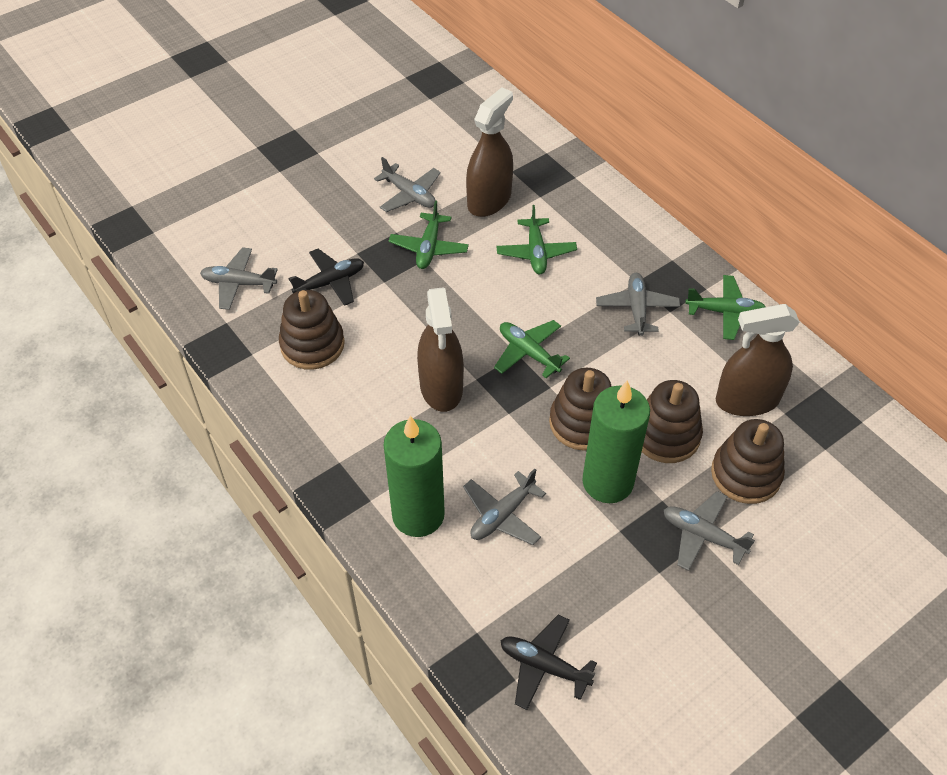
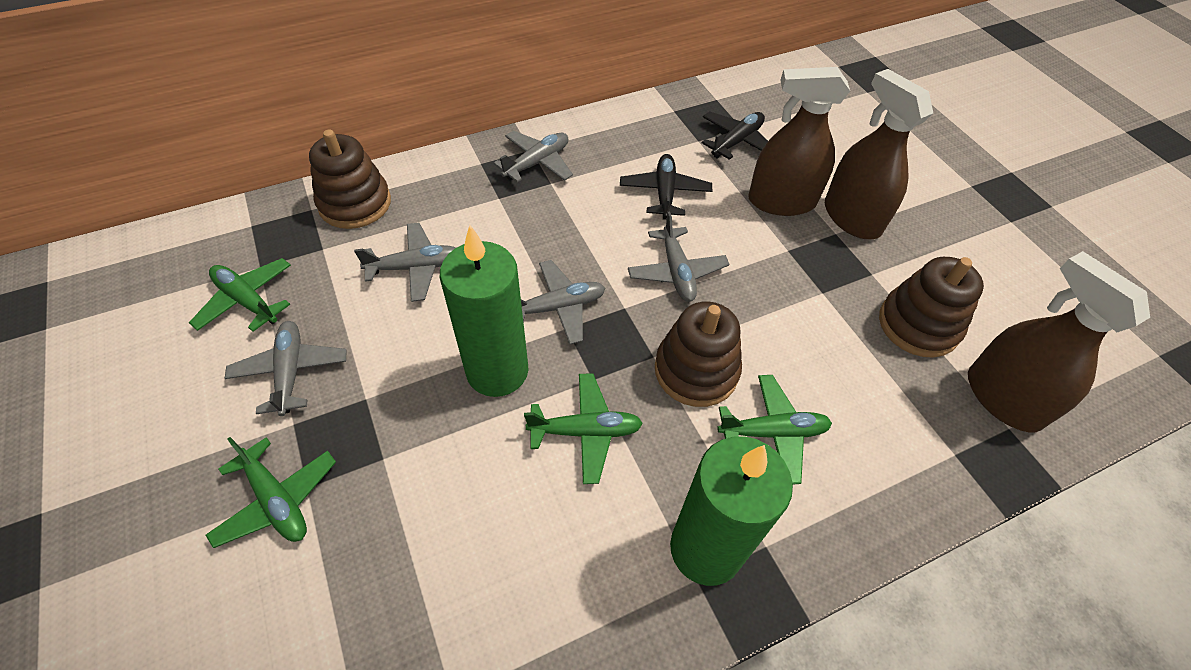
brown stacking toy: 4 -> 3

